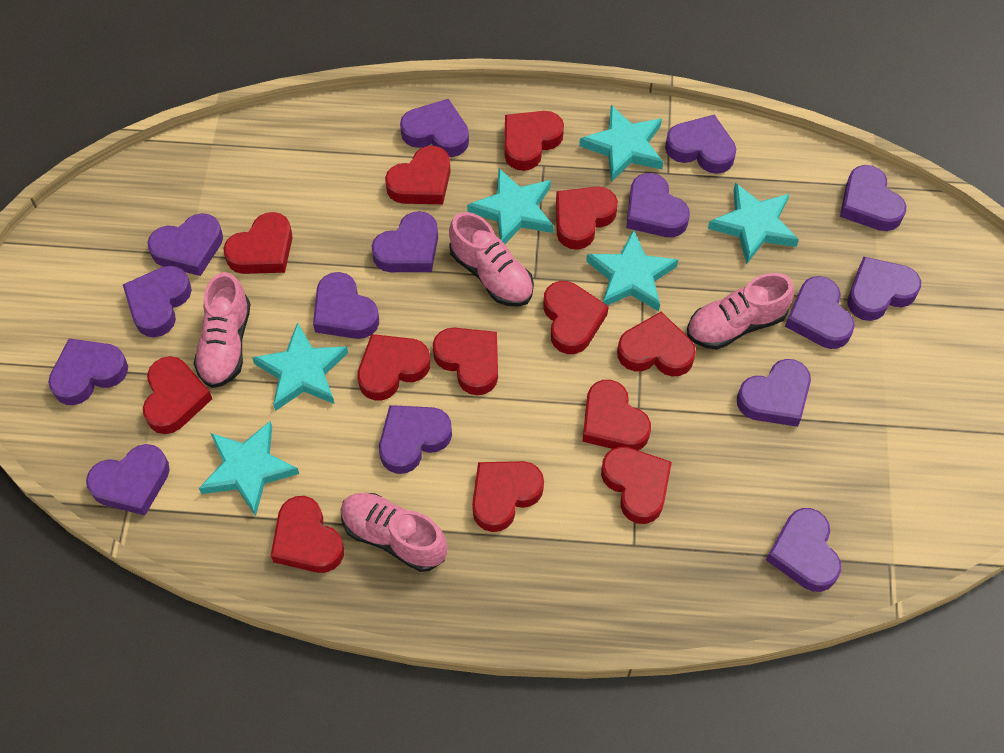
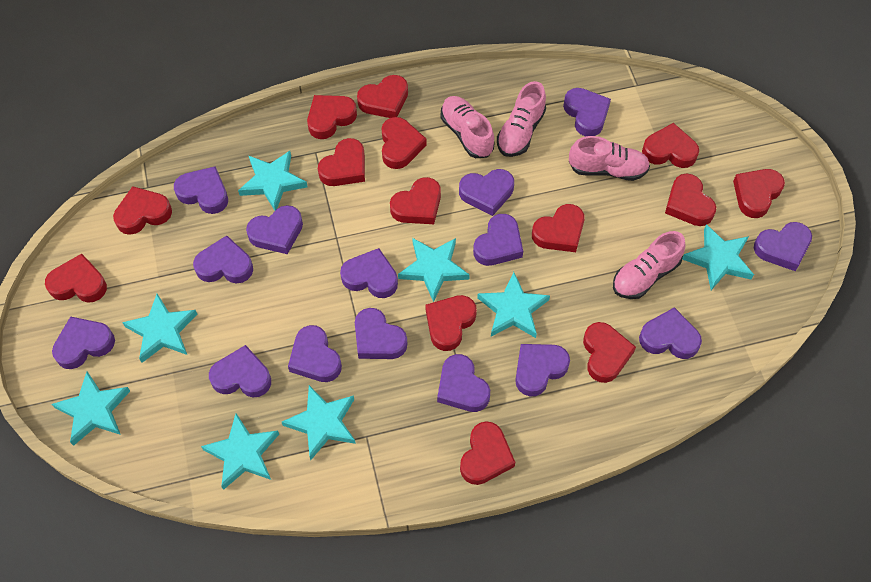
red heart: 13 -> 14
turquoise star: 6 -> 8

